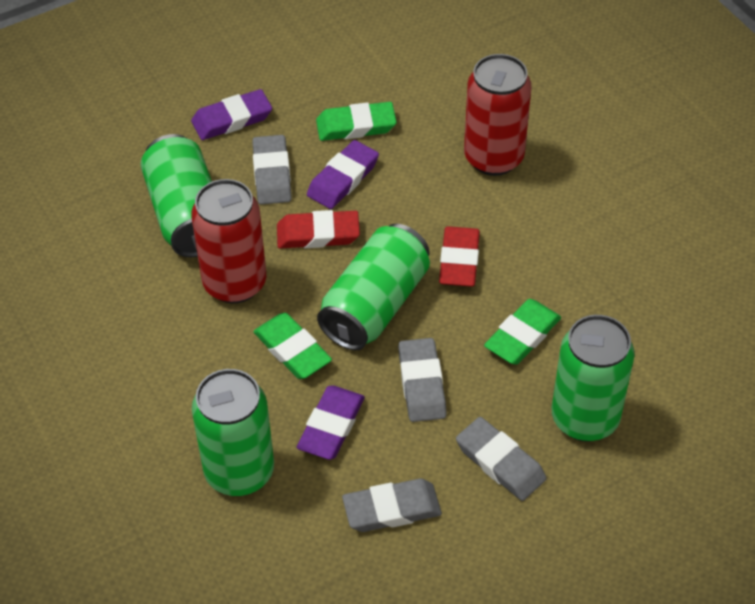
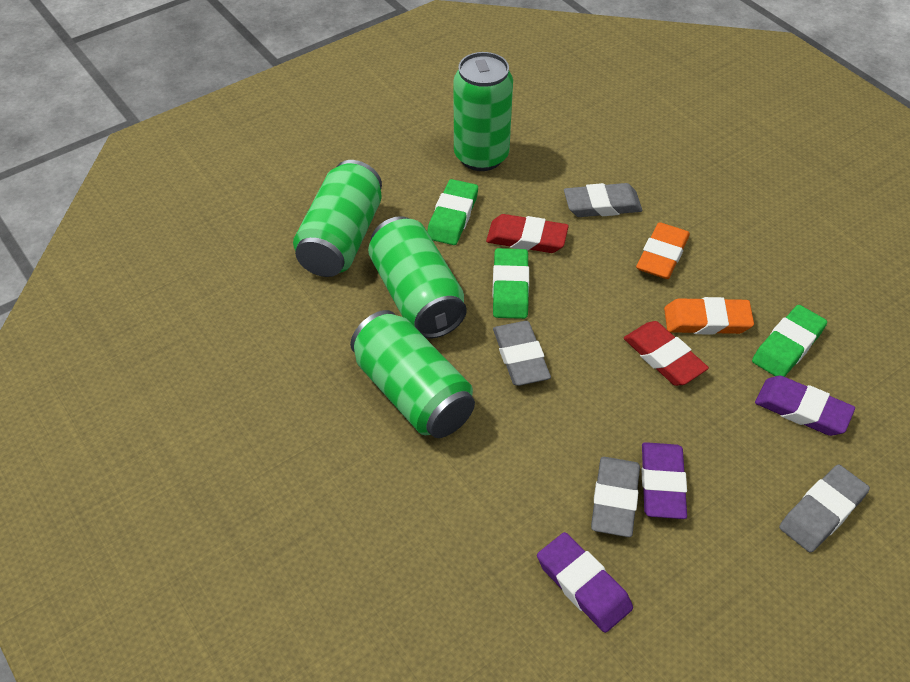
orange eraser: 0 -> 2
red can: 2 -> 0

